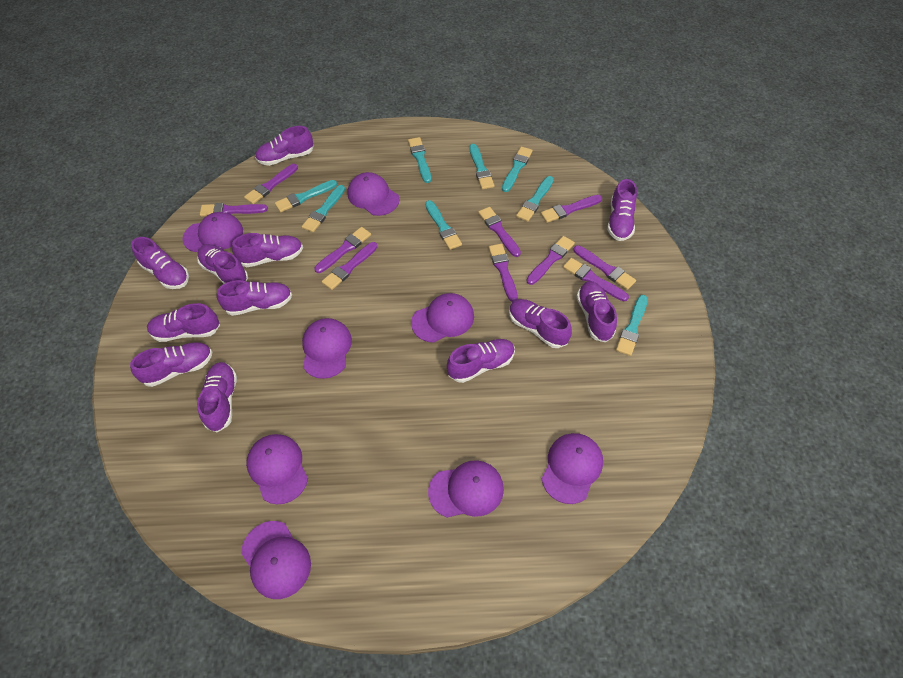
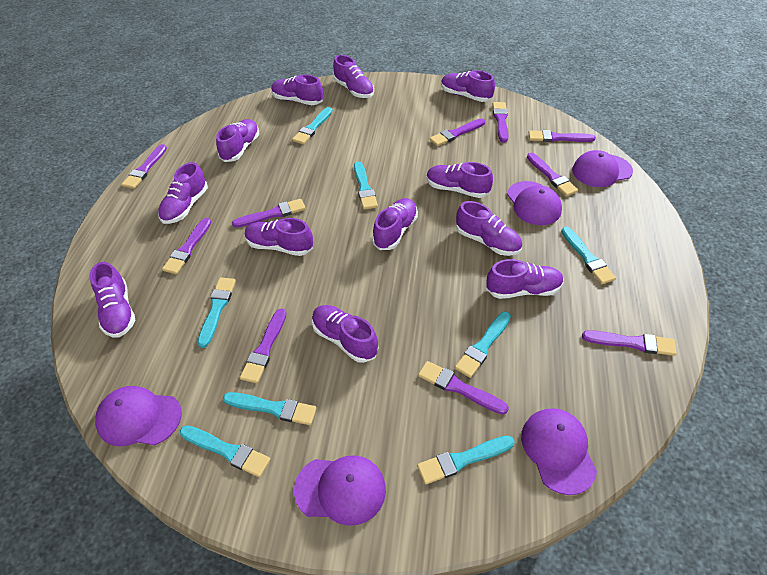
purple cap: 8 -> 5

